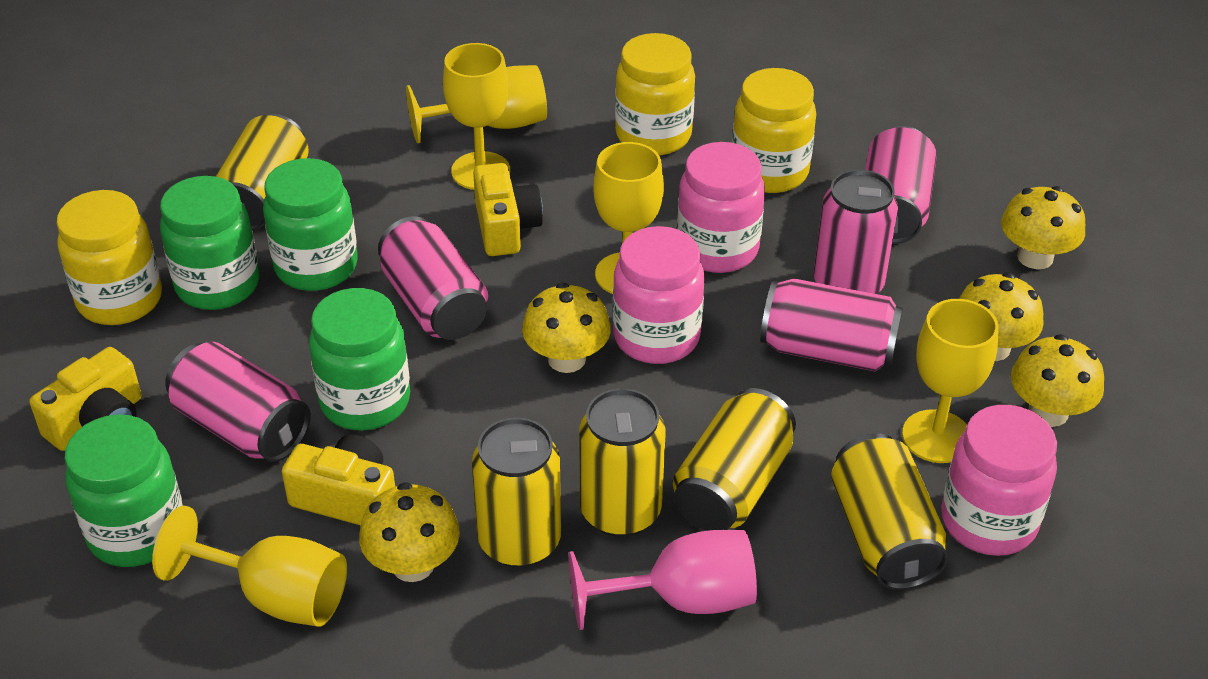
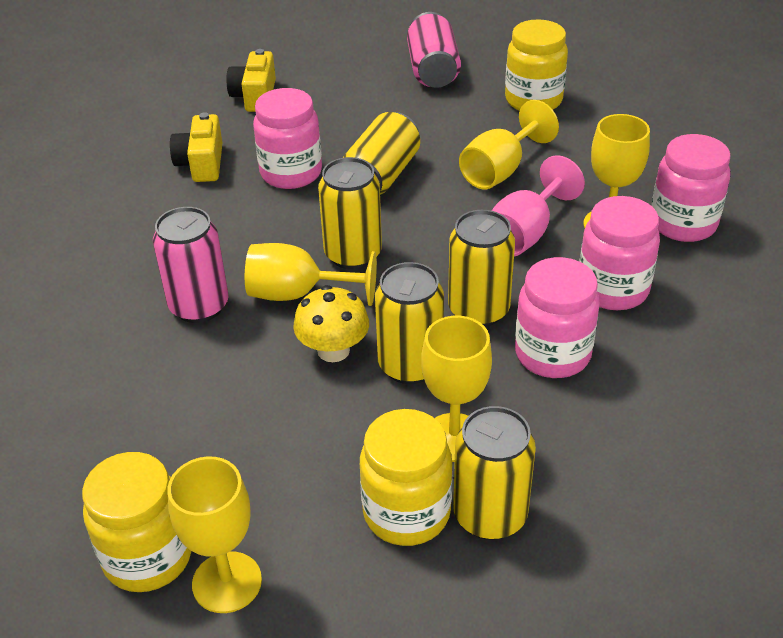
green jar: 4 -> 0
pink can: 5 -> 2
pink jar: 3 -> 4
yellow camera: 3 -> 2
yellow mushroom: 5 -> 1

